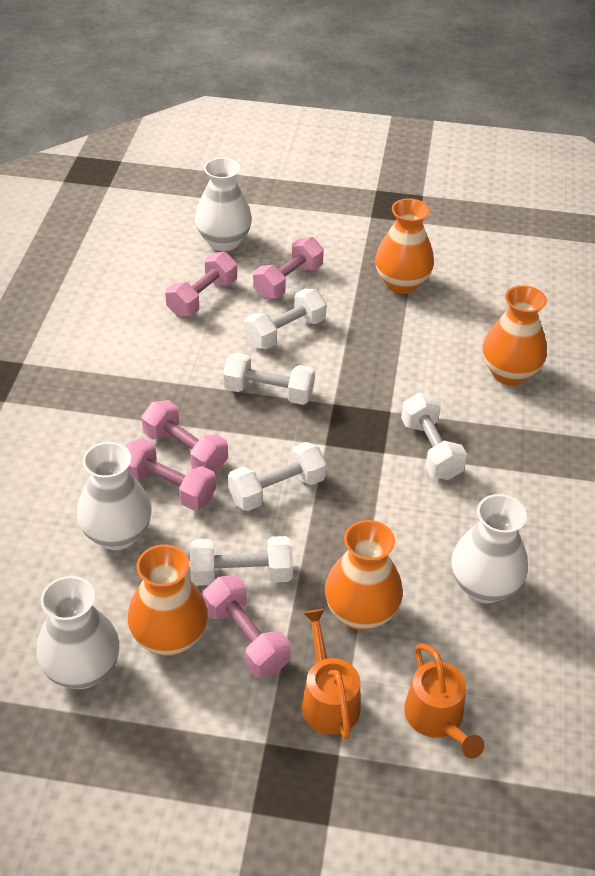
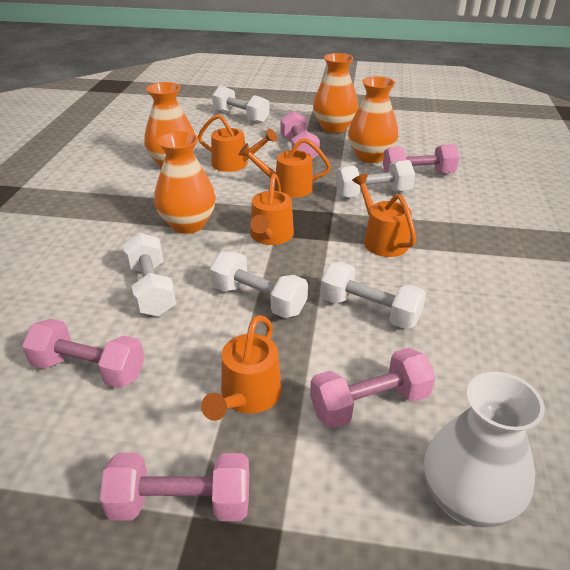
orange watering can: 2 -> 5
white vase: 4 -> 1

